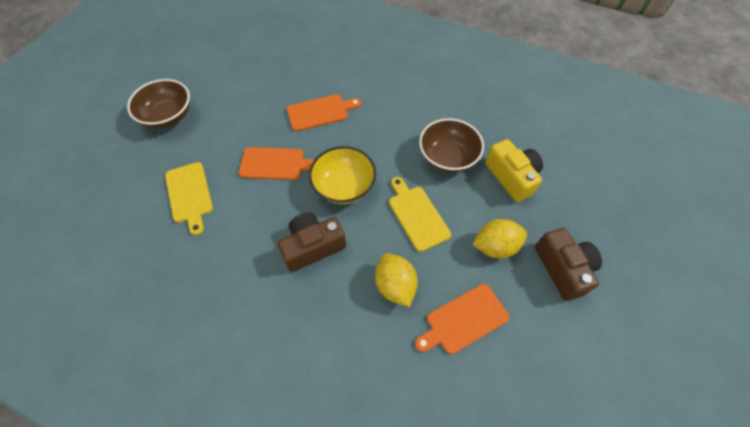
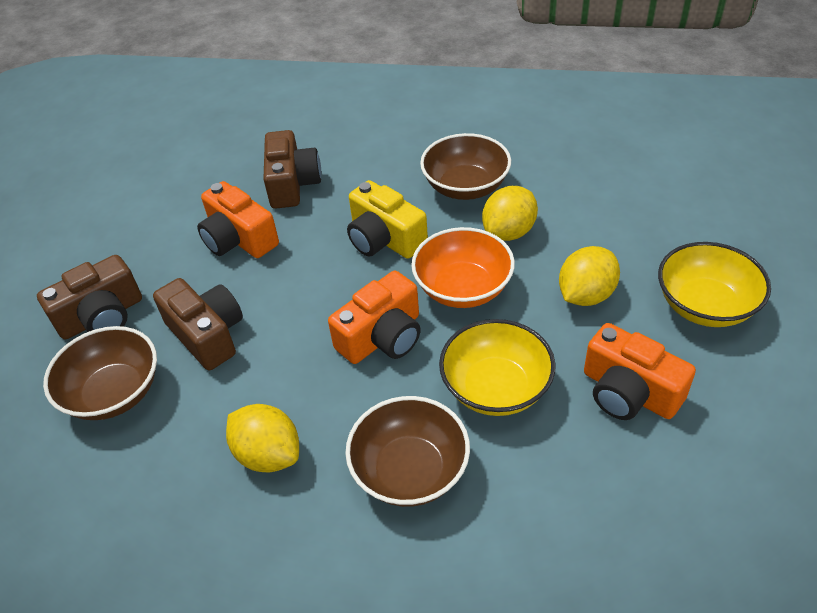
brown bowl: 2 -> 3
brown camera: 2 -> 3
orange bowl: 0 -> 1
orange camera: 0 -> 3
orange cutting board: 3 -> 0
yellow bowl: 1 -> 2
yellow cutting board: 2 -> 0
yellow lemon: 2 -> 3

